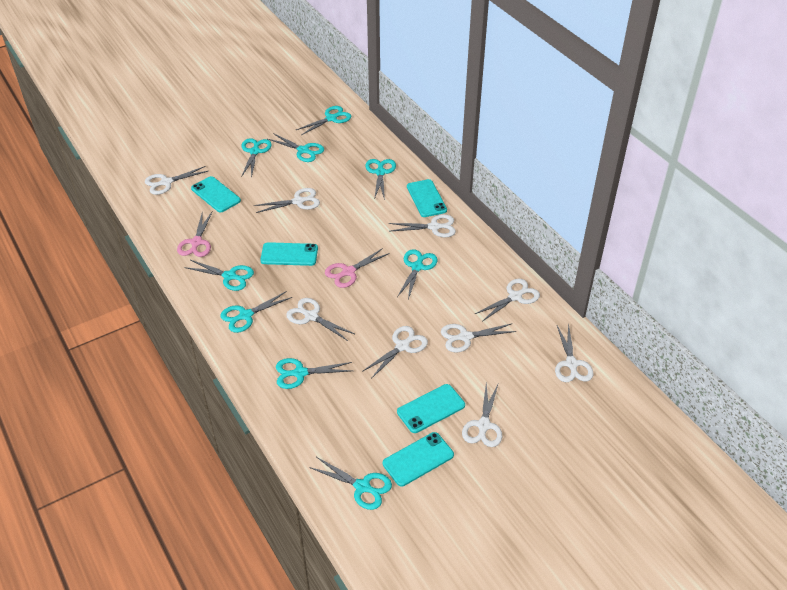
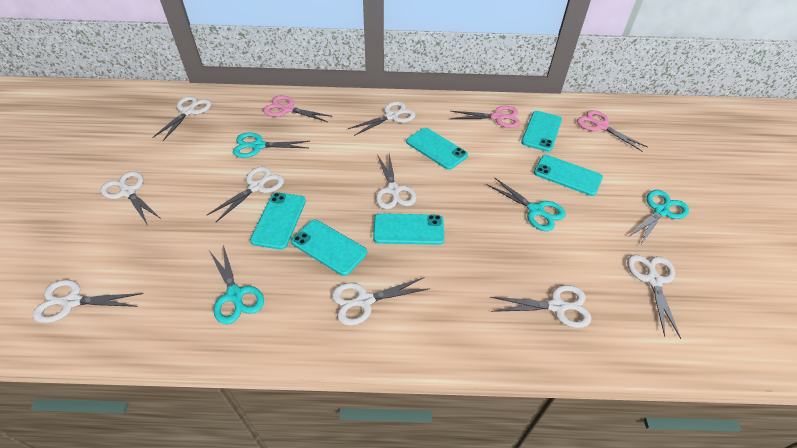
pink scissors: 2 -> 3
turquoise phone: 5 -> 6
turquoise scissors: 9 -> 4

